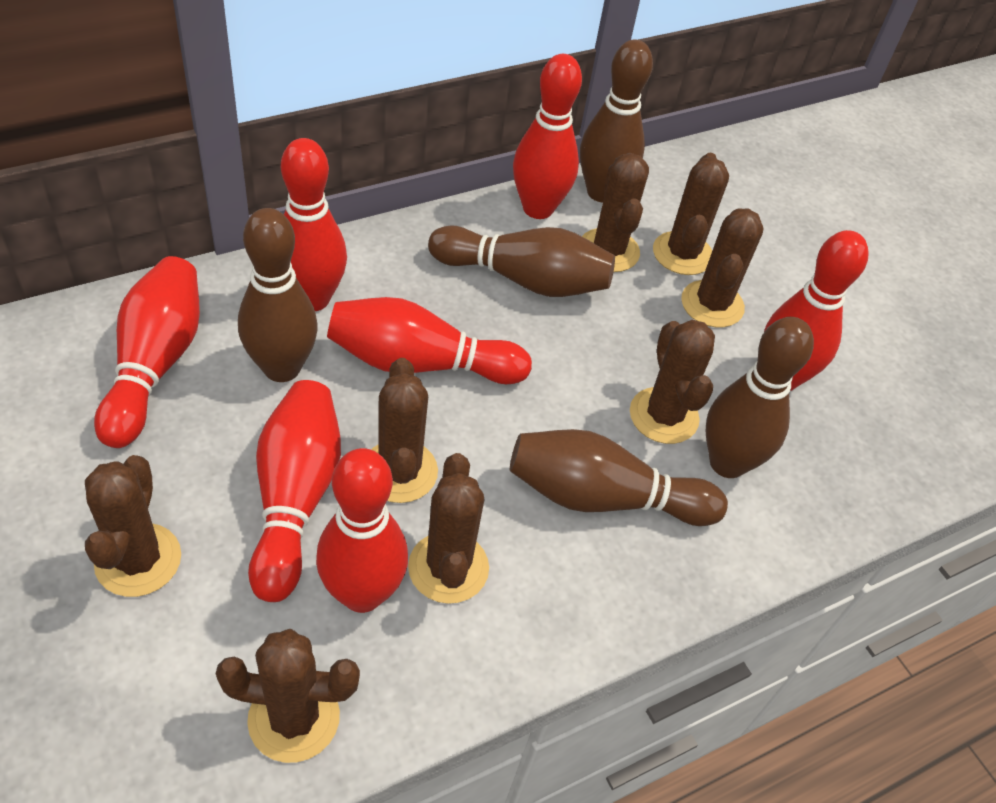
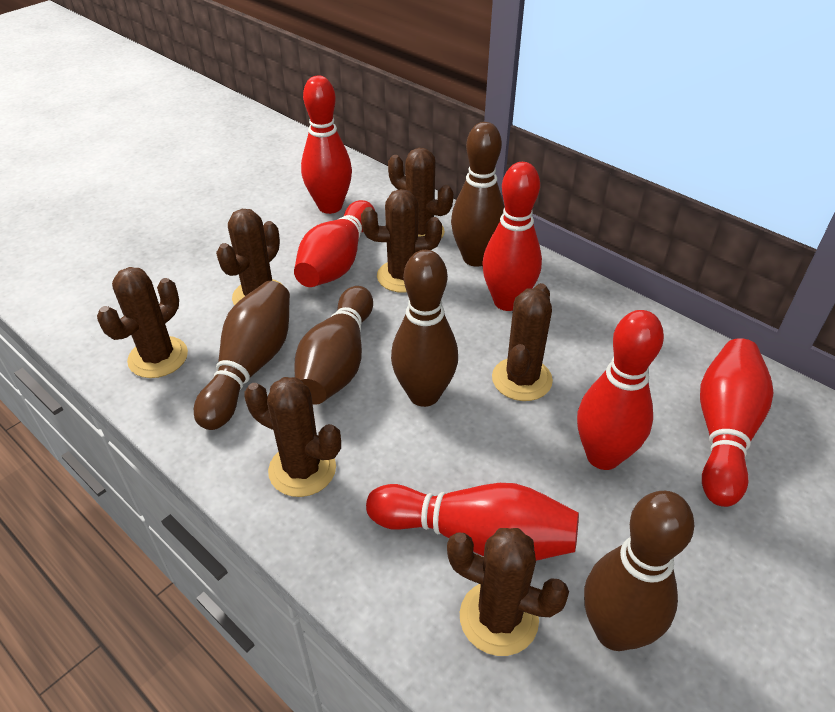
brown cactus: 8 -> 7
red bowling pin: 7 -> 6

